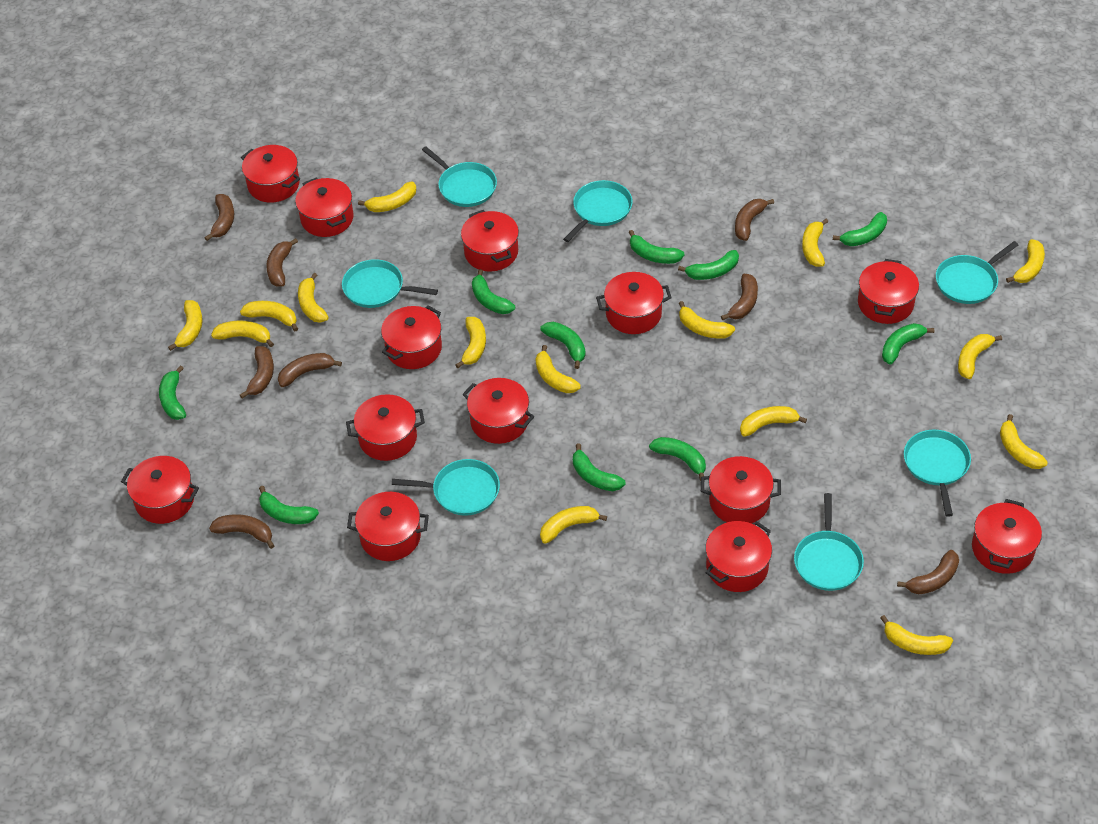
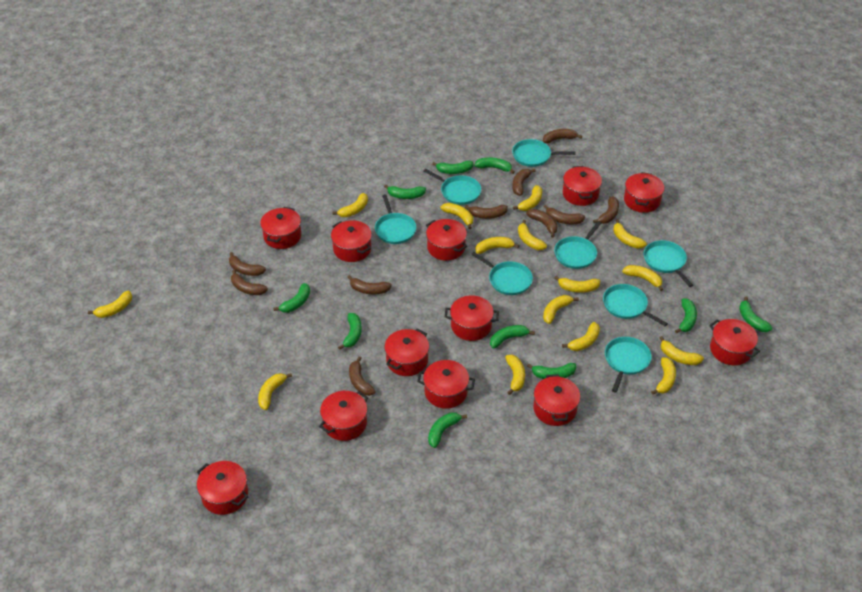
brown banana: 8 -> 10
red pot: 13 -> 12
turquoise pan: 7 -> 8

